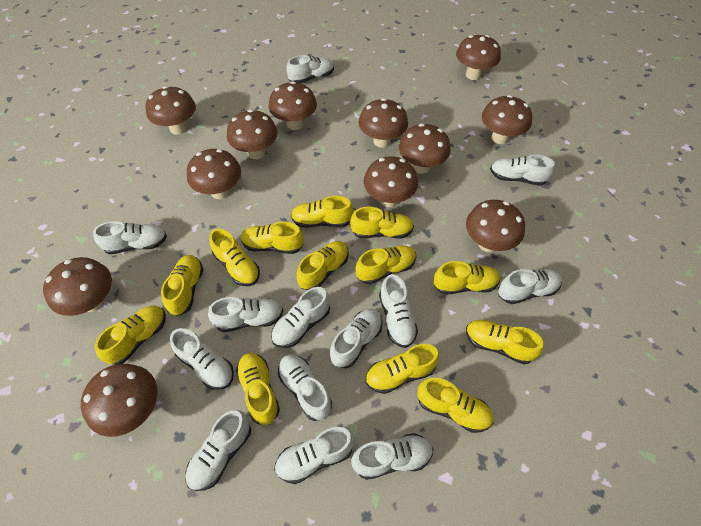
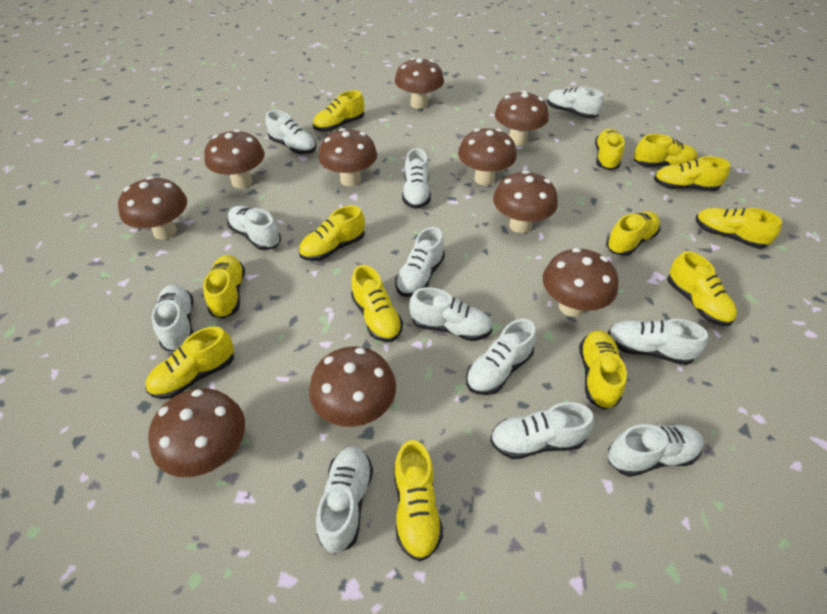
brown mushroom: 12 -> 10
white shoe: 13 -> 12

